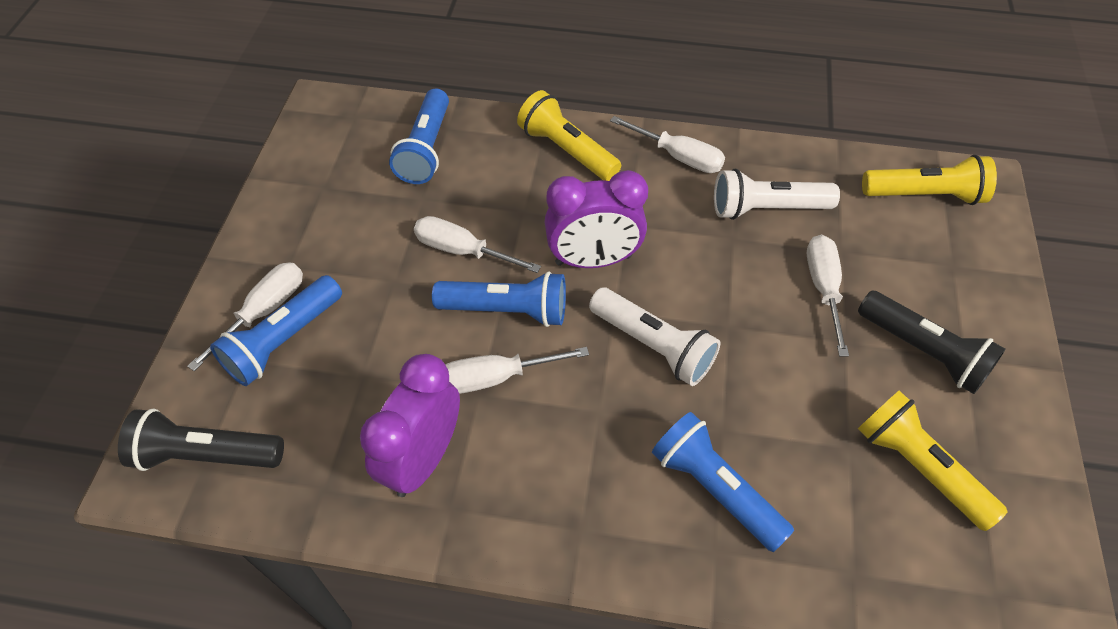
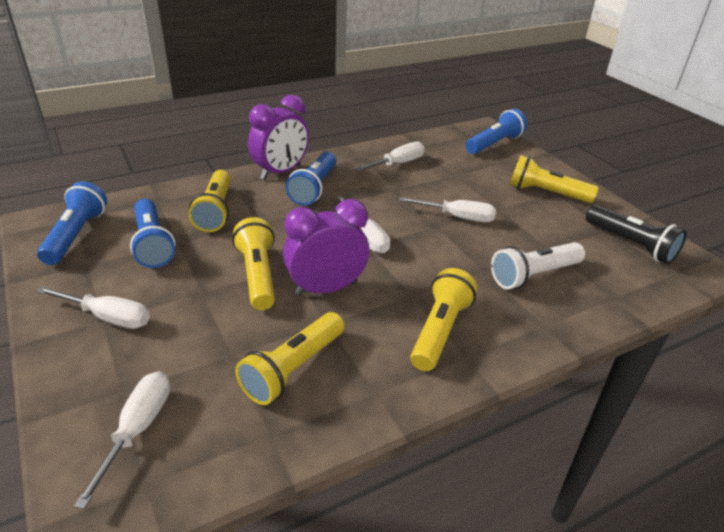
black flashlight: 2 -> 1
white flashlight: 2 -> 1
yellow flashlight: 3 -> 5

